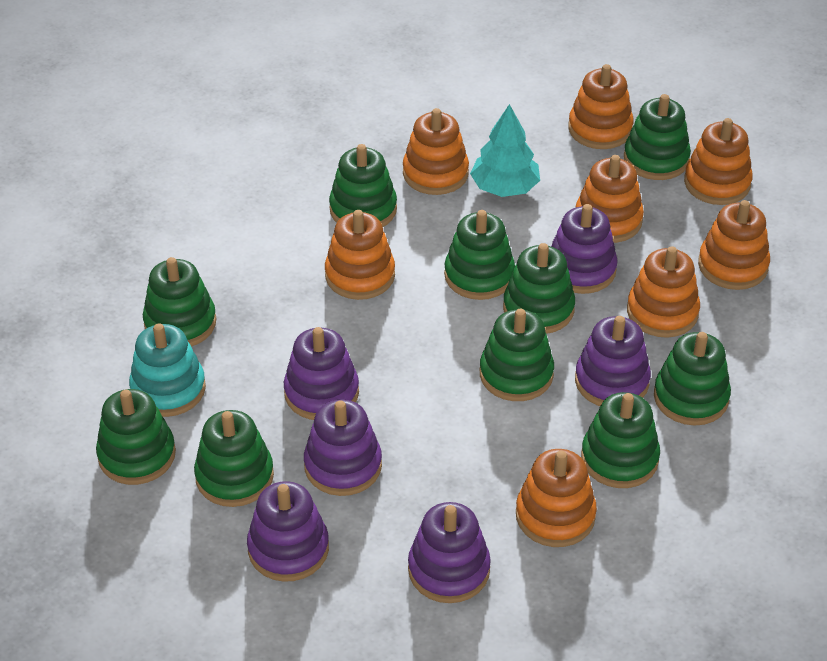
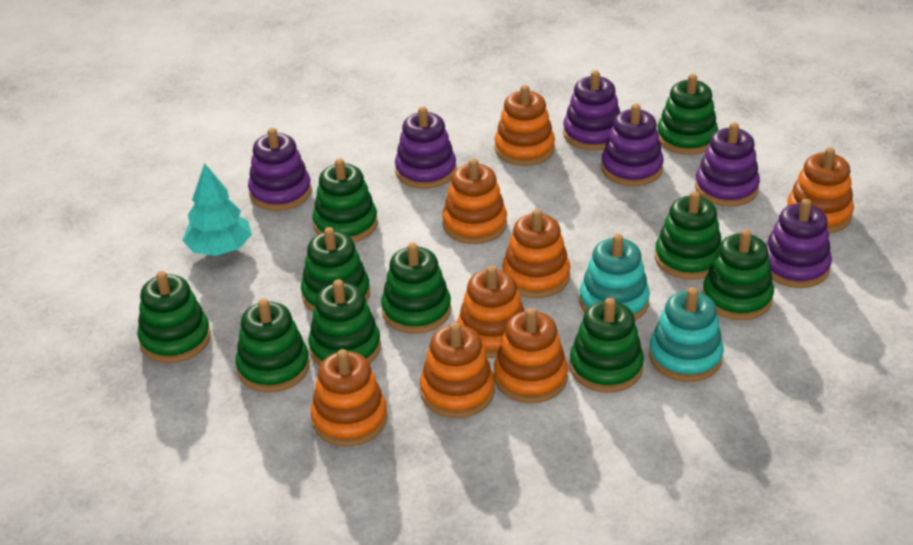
turquoise stacking toy: 1 -> 2

